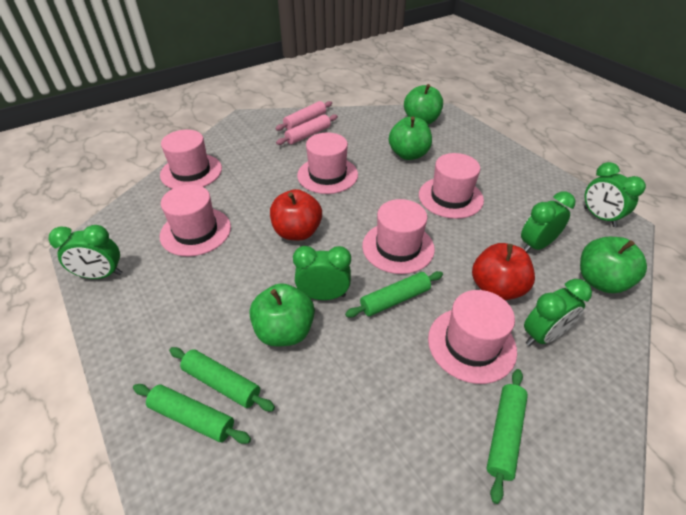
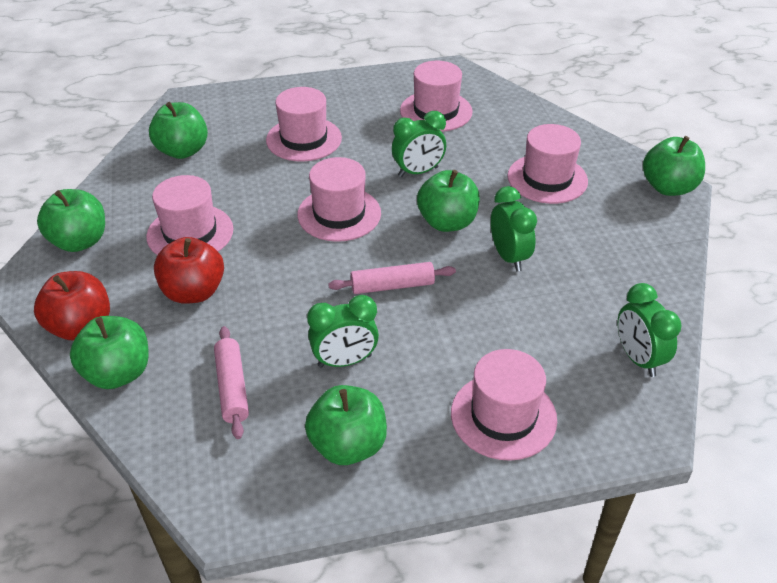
green apple: 4 -> 6
green clock: 5 -> 4
green rolling pin: 4 -> 0

